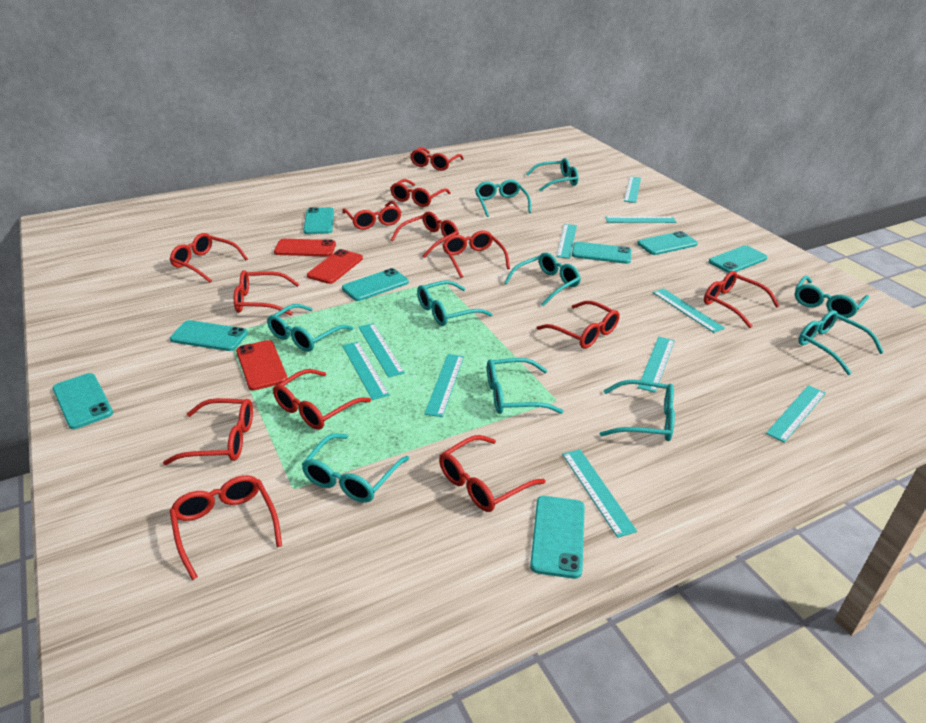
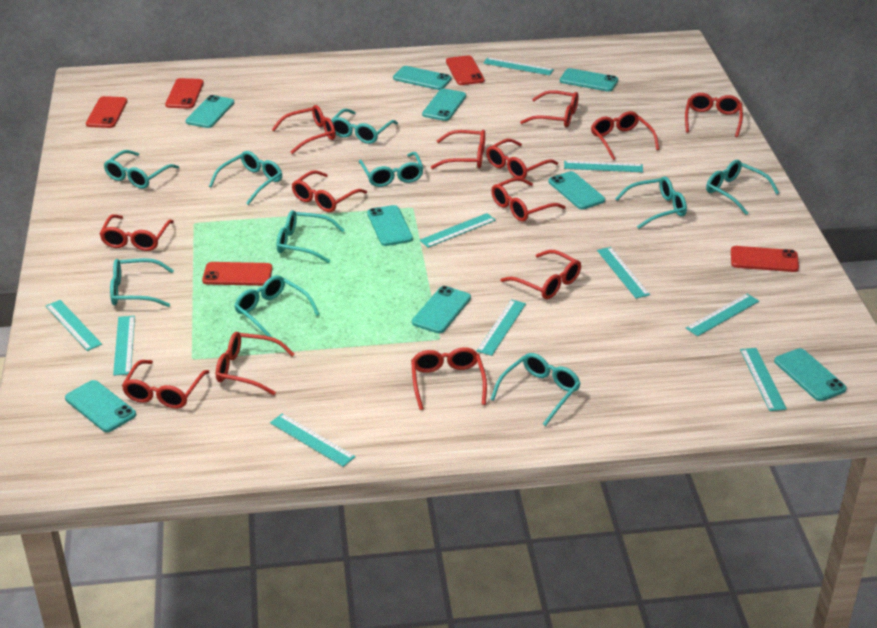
red phone: 3 -> 5
turquoise phone: 8 -> 9

